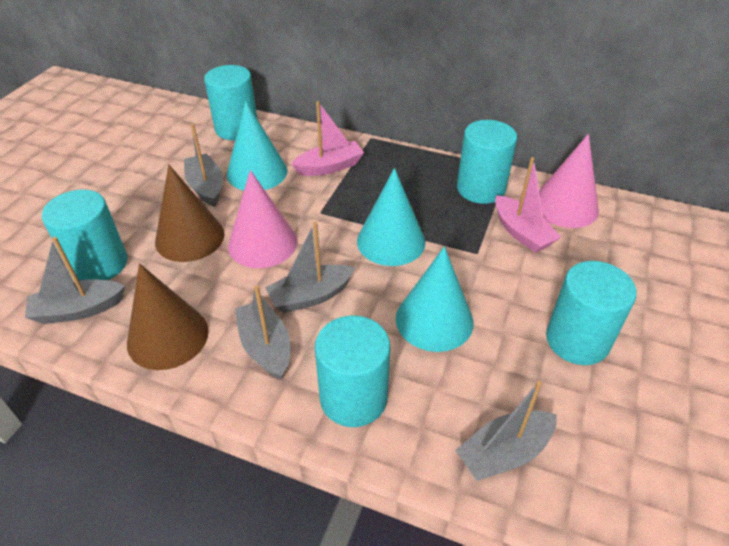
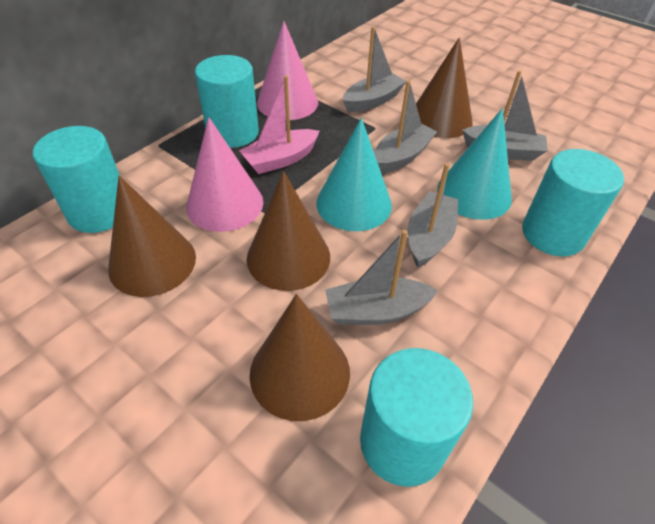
brown cone: 2 -> 4
pink boat: 2 -> 1
turquoise cone: 3 -> 2
turquoise cylinder: 5 -> 4

